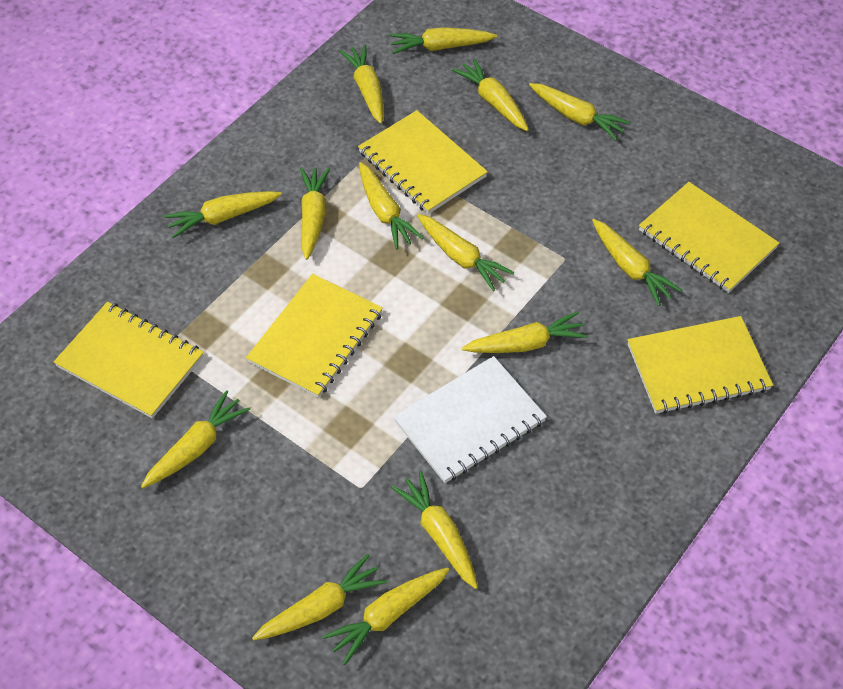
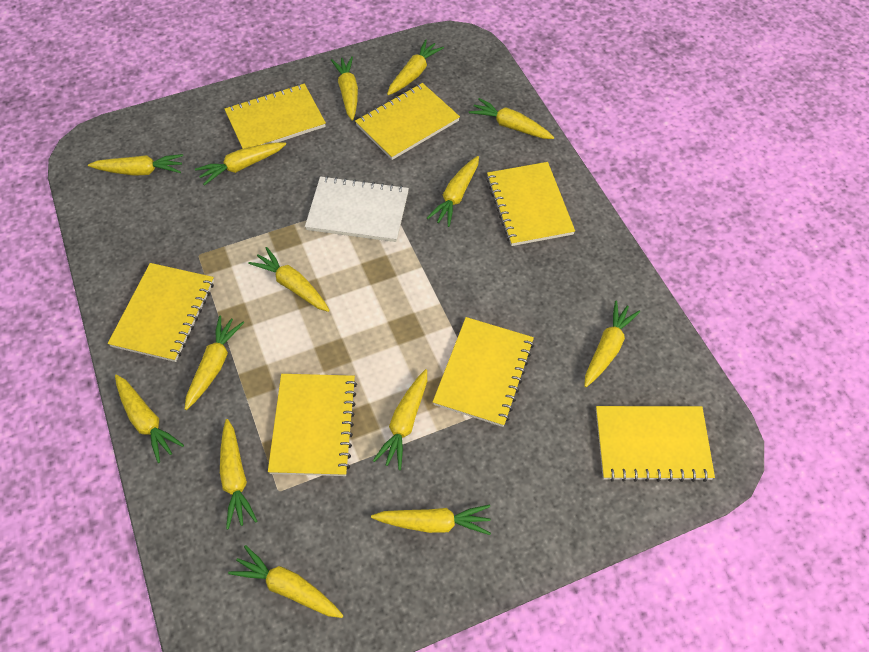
yellow notebook: 5 -> 7

